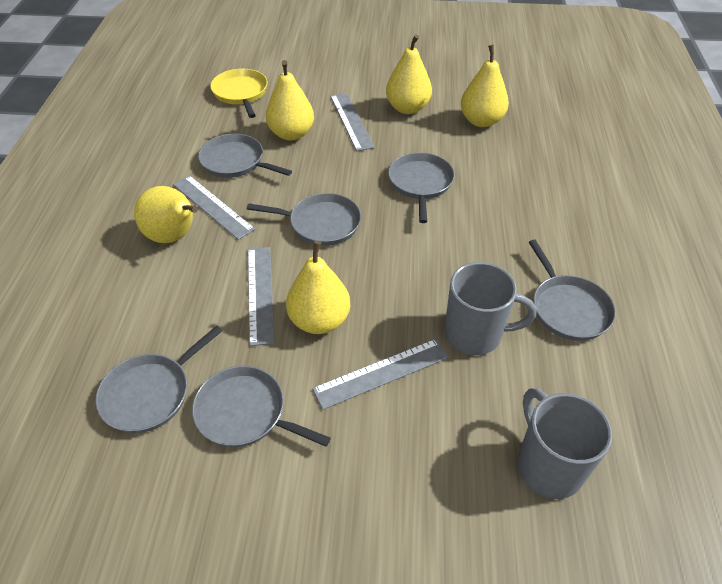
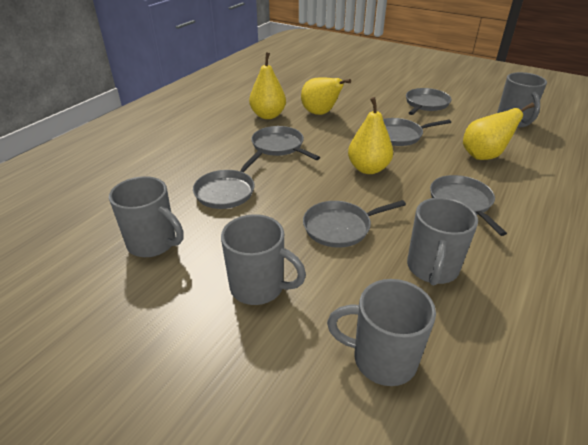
grey mug: 2 -> 5
grey ruler: 4 -> 0
yellow pan: 1 -> 0
yellow pear: 5 -> 4

